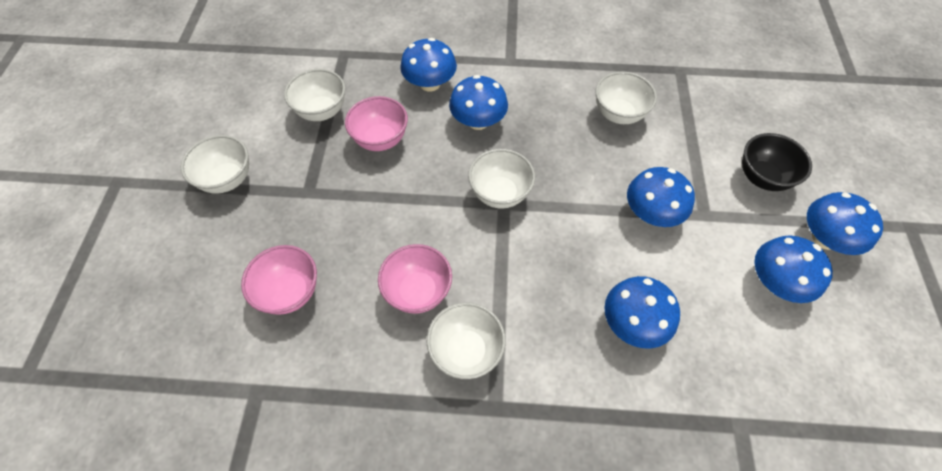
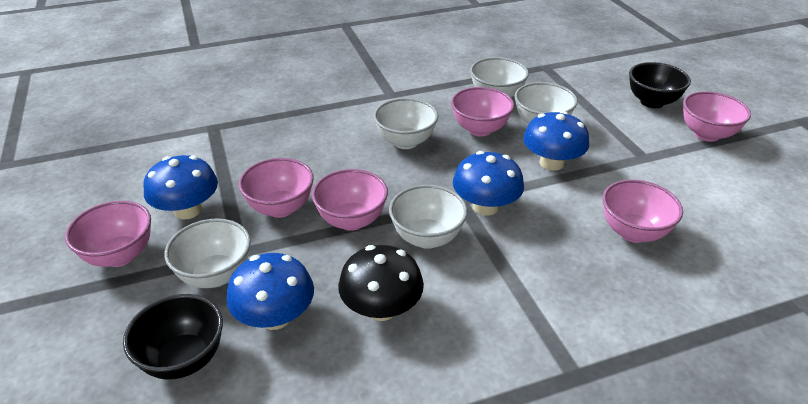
black bowl: 1 -> 2
black mushroom: 0 -> 1
blue mushroom: 6 -> 4
pink bowl: 3 -> 6

